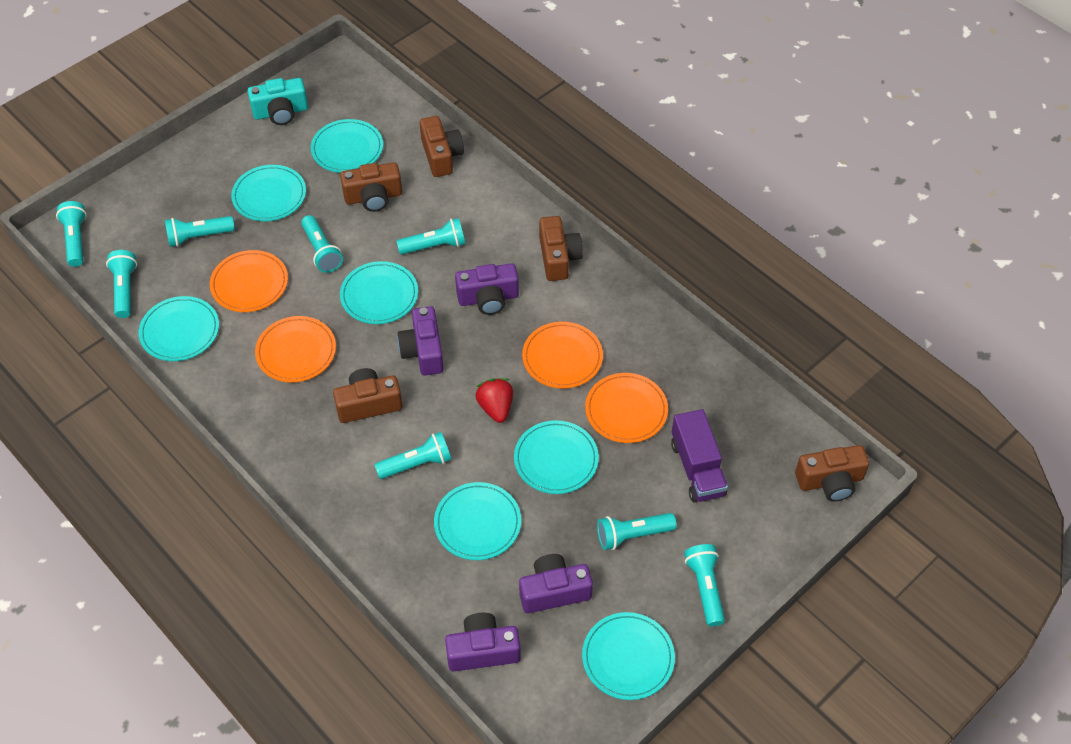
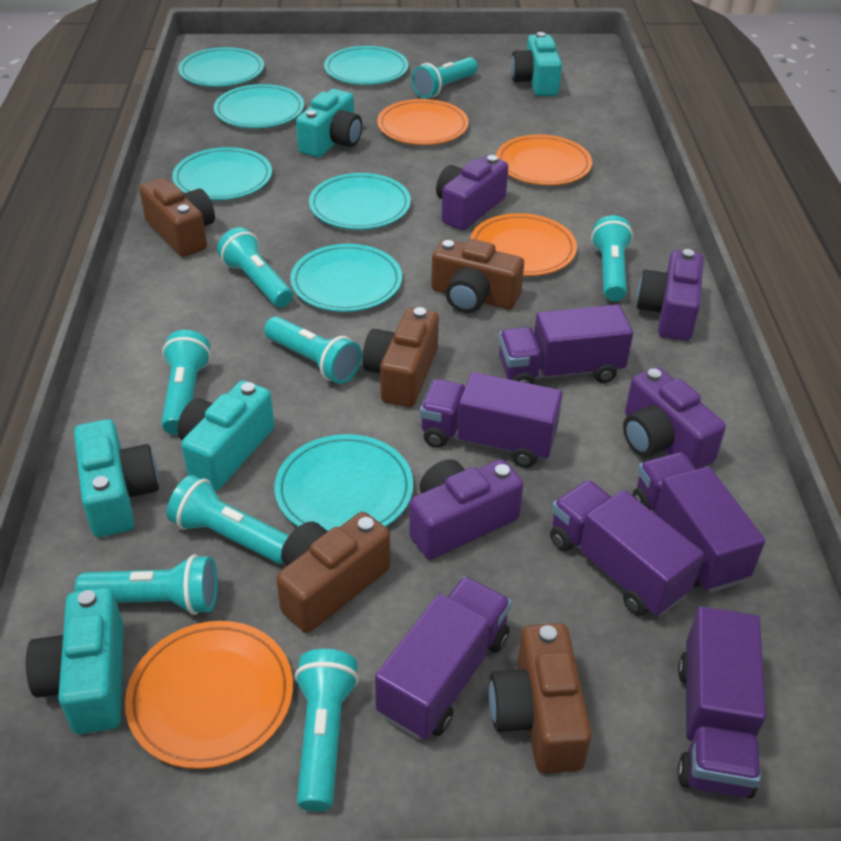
purple truck: 1 -> 6
red strawberry: 1 -> 0
turquoise camera: 1 -> 5

